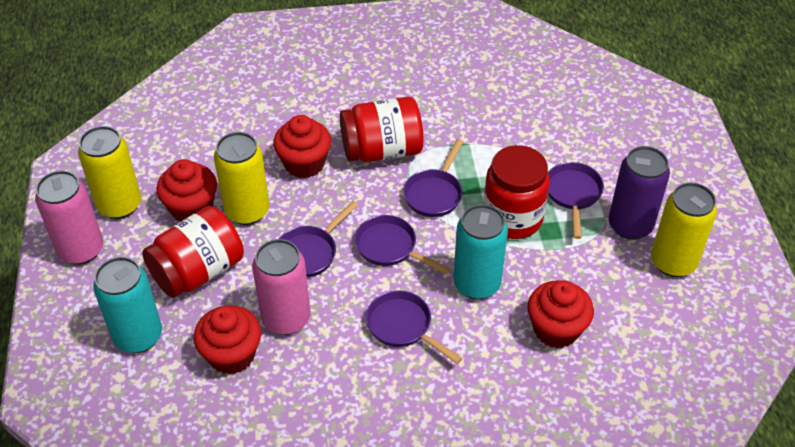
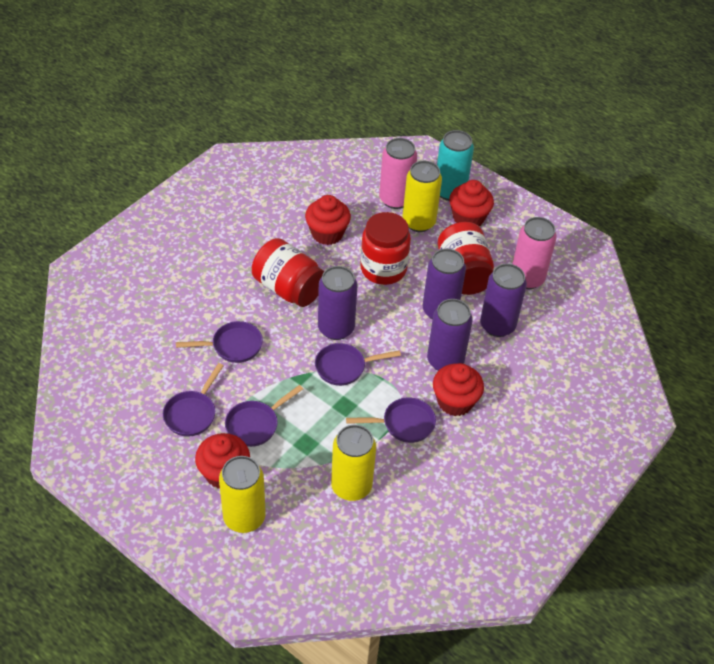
purple can: 1 -> 4
turquoise can: 2 -> 1

